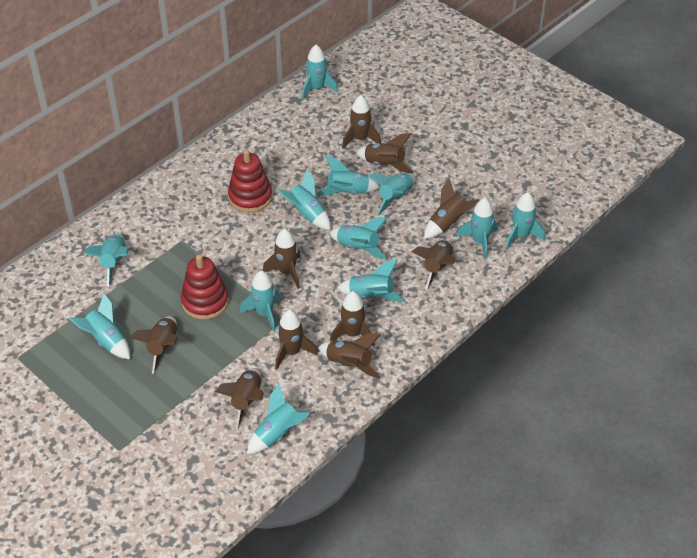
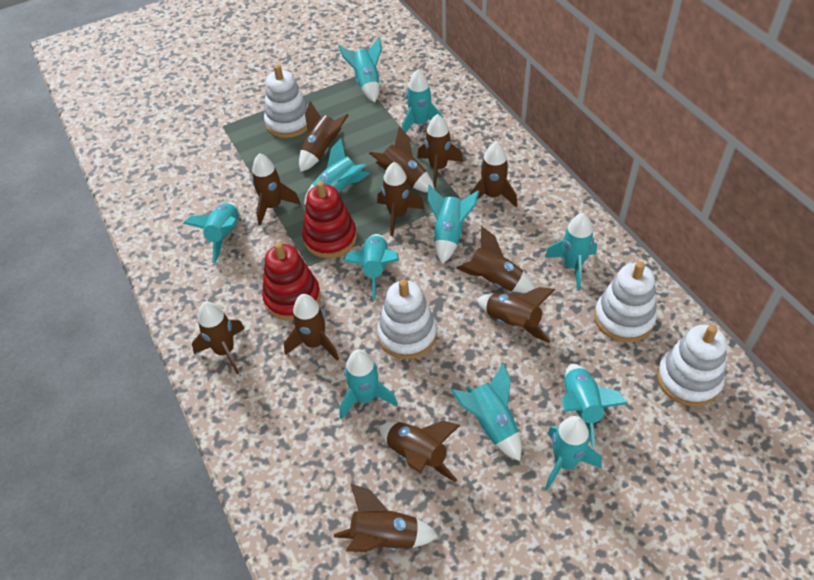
brown rocket: 10 -> 12
turquoise rocket: 12 -> 11
white stacking toy: 0 -> 4

